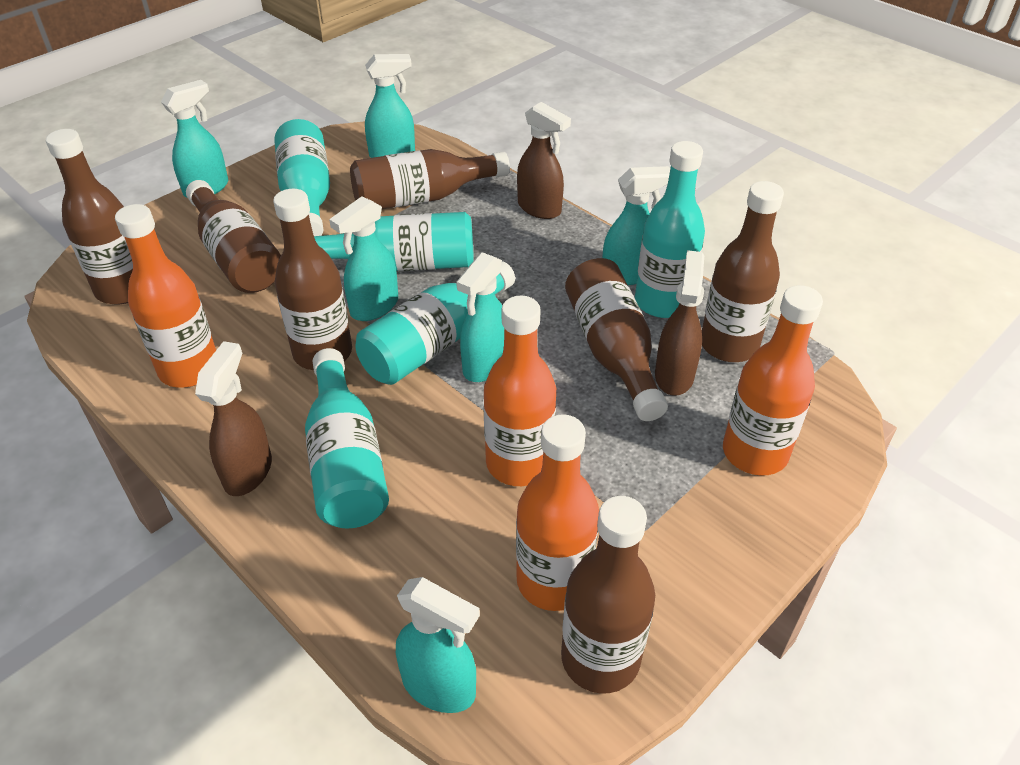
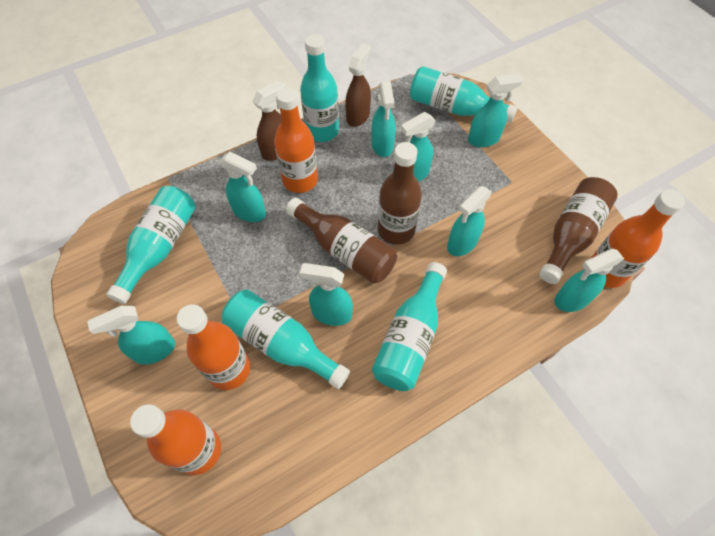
brown bottle: 7 -> 3
brown spray bottle: 3 -> 2
turquoise spray bottle: 6 -> 8

